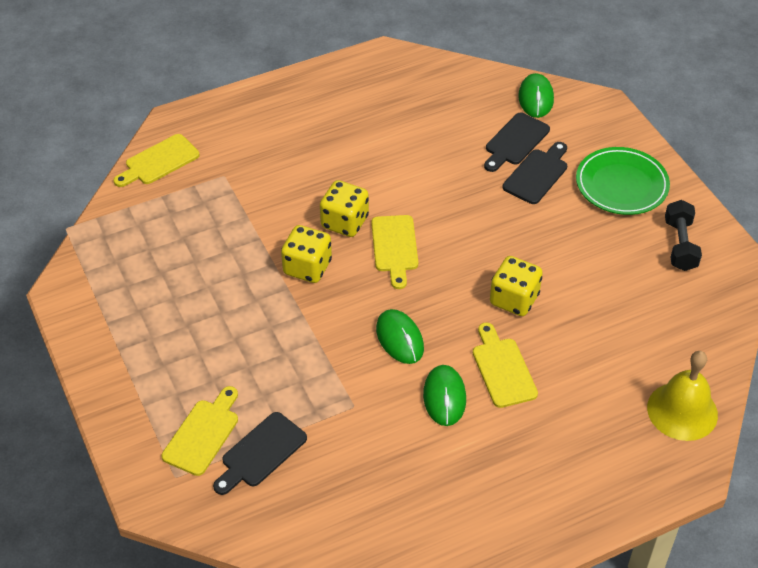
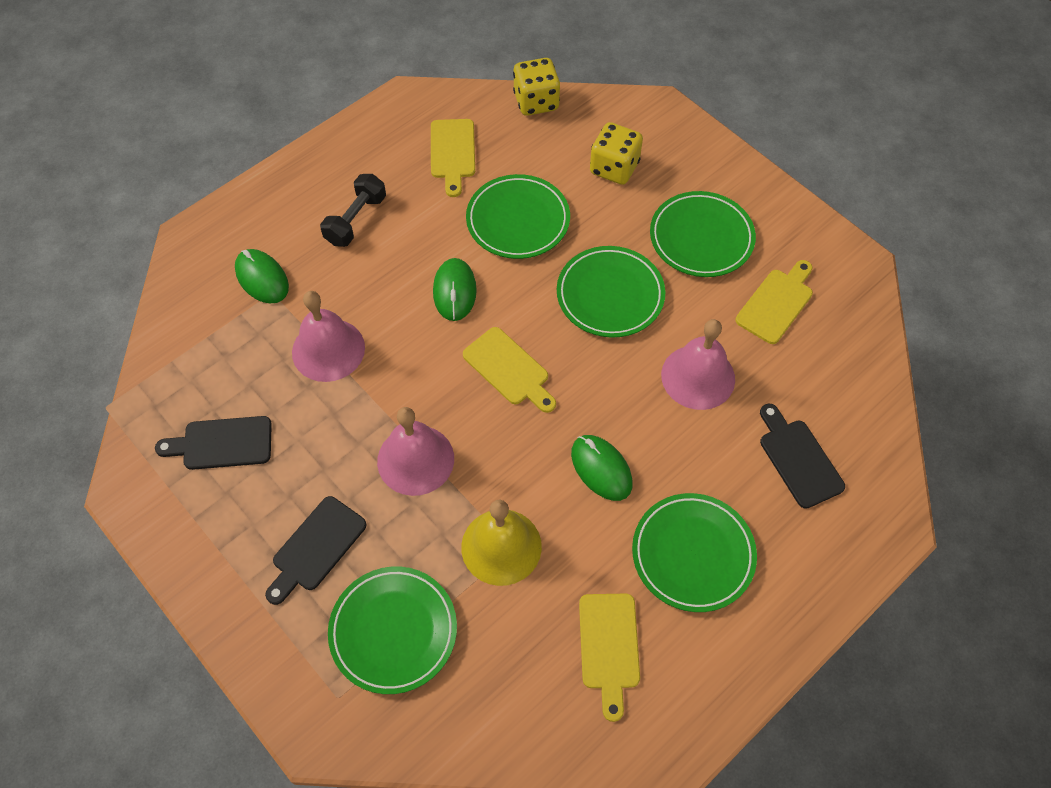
green plate: 1 -> 5
pink bell: 0 -> 3
yellow dice: 3 -> 2

